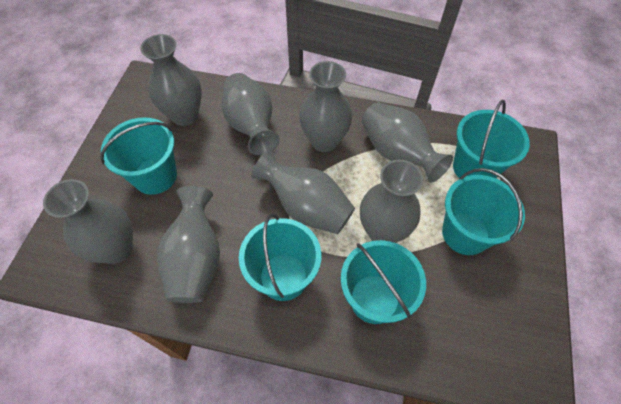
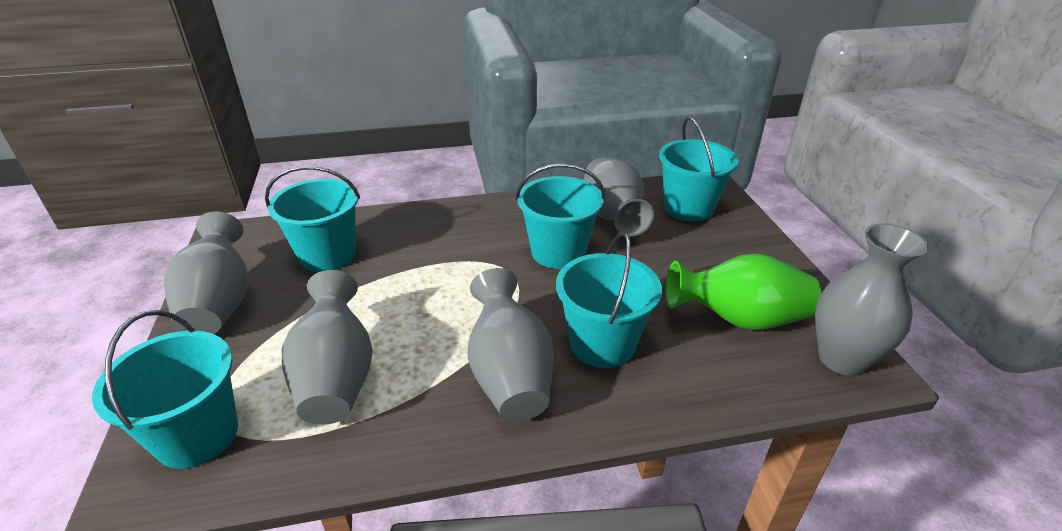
green vase: 0 -> 1
grey vase: 8 -> 5

